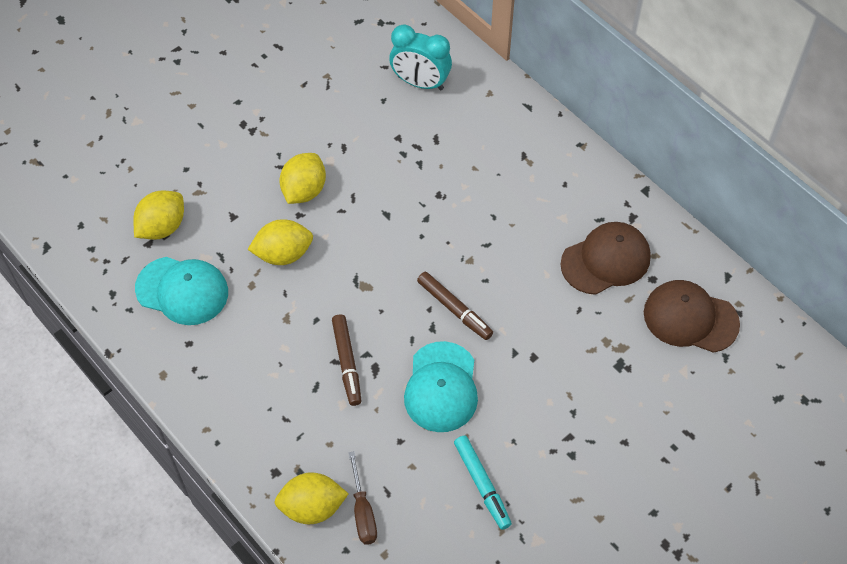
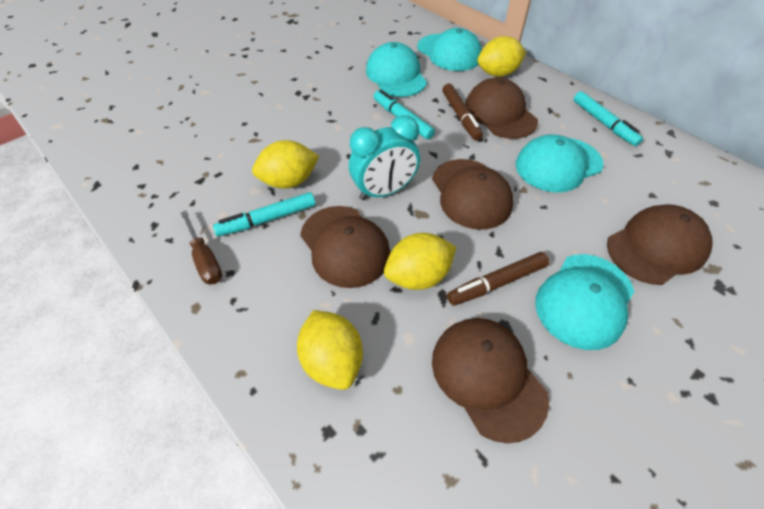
brown cap: 2 -> 5
turquoise cap: 2 -> 4
turquoise marker: 1 -> 3

